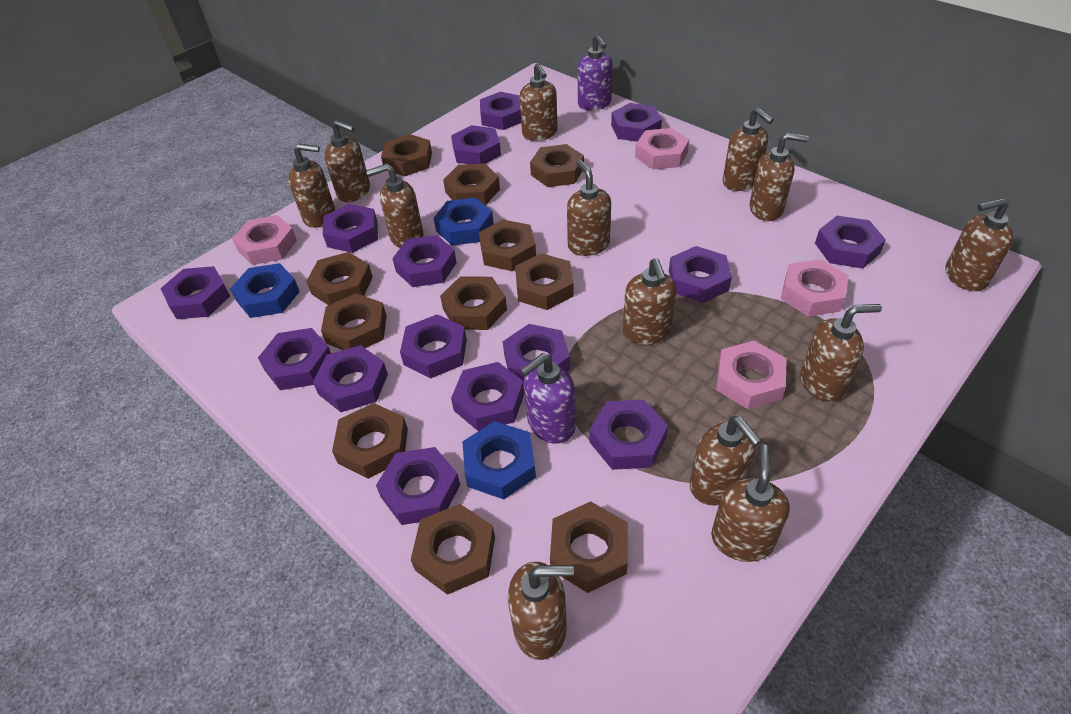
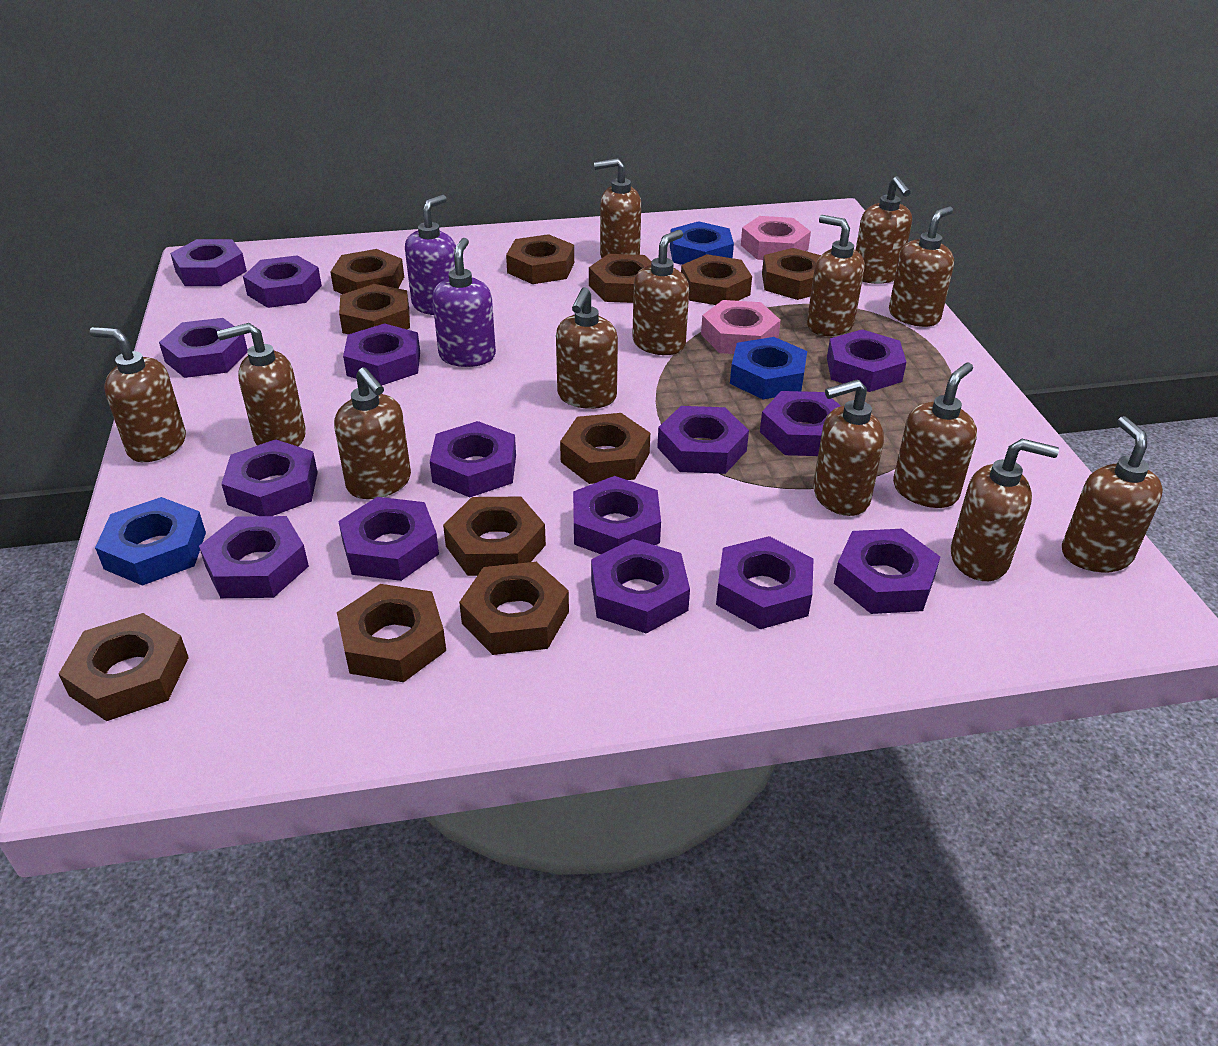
pink nut: 4 -> 2

